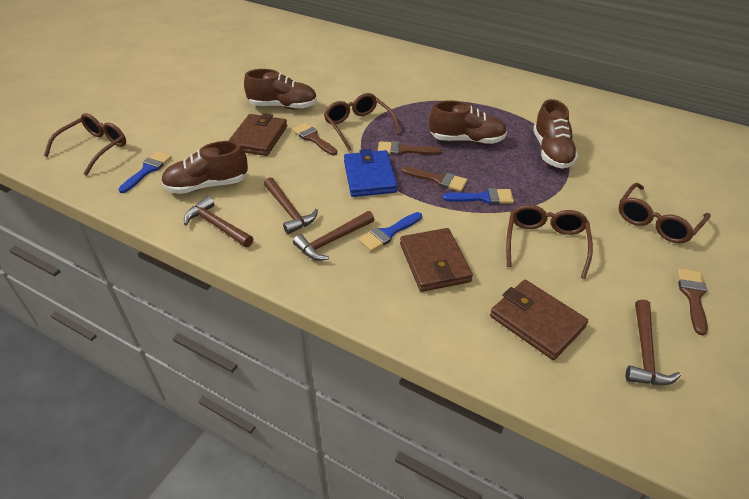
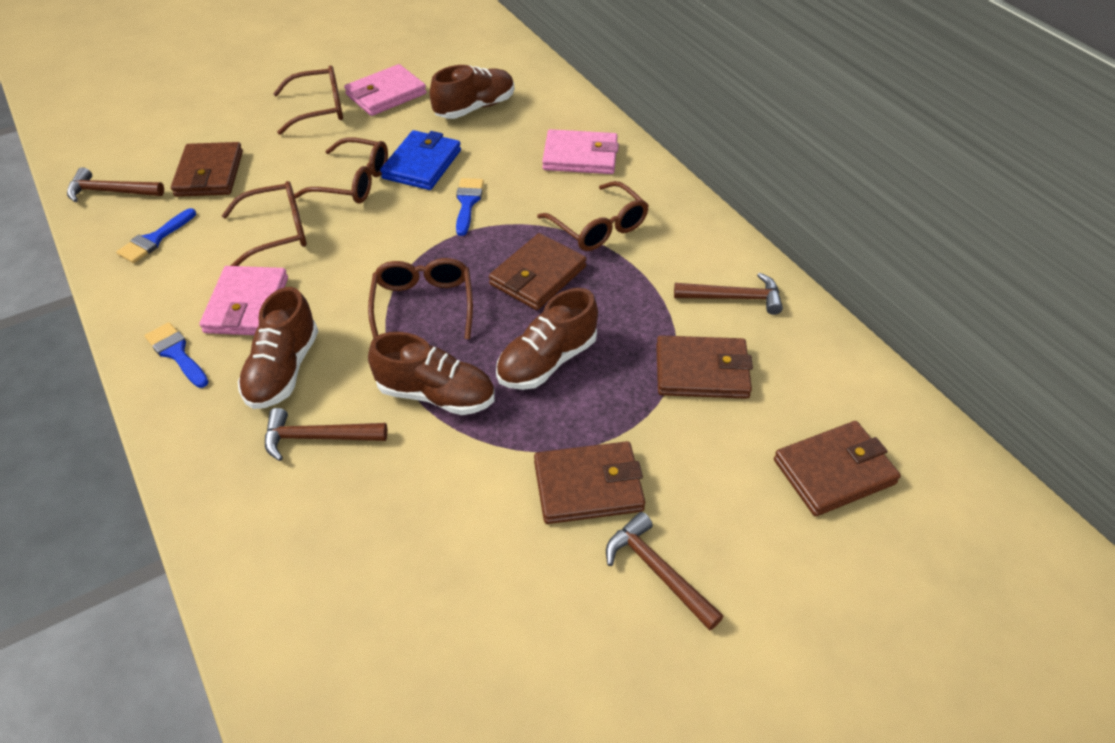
brown brush: 4 -> 0
brown glasses: 4 -> 5
brown wallet: 3 -> 5
pink wallet: 0 -> 3

